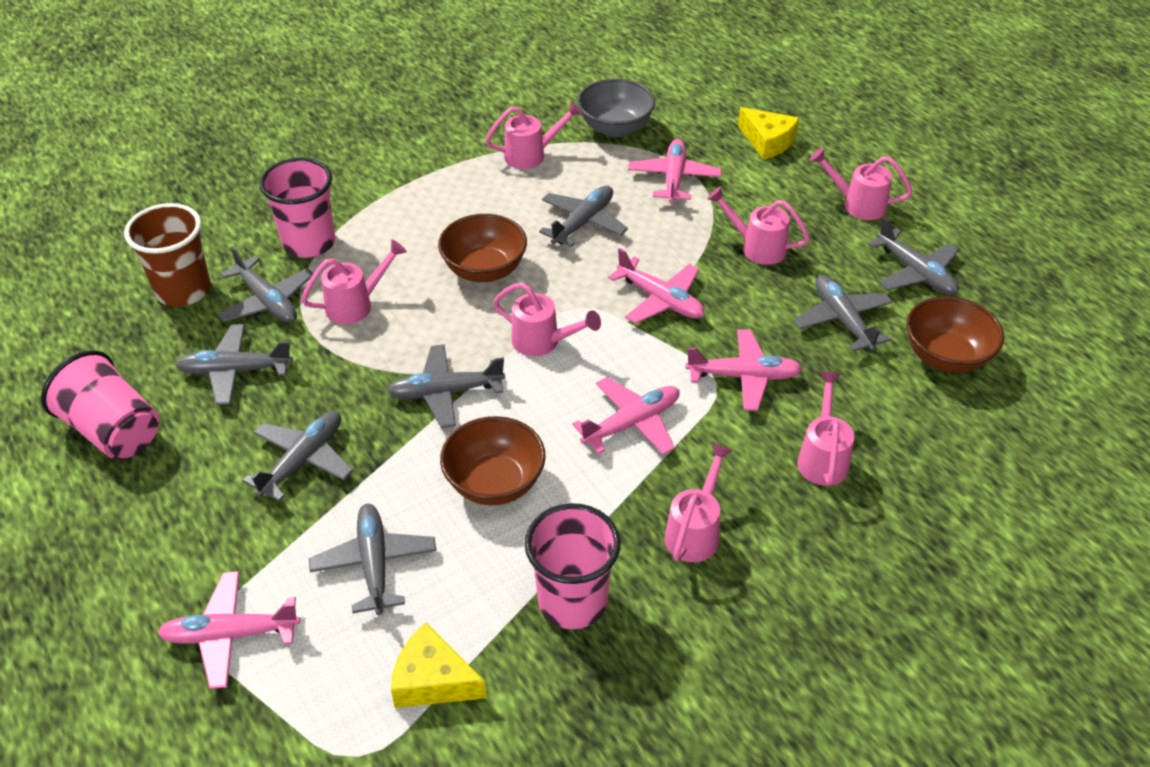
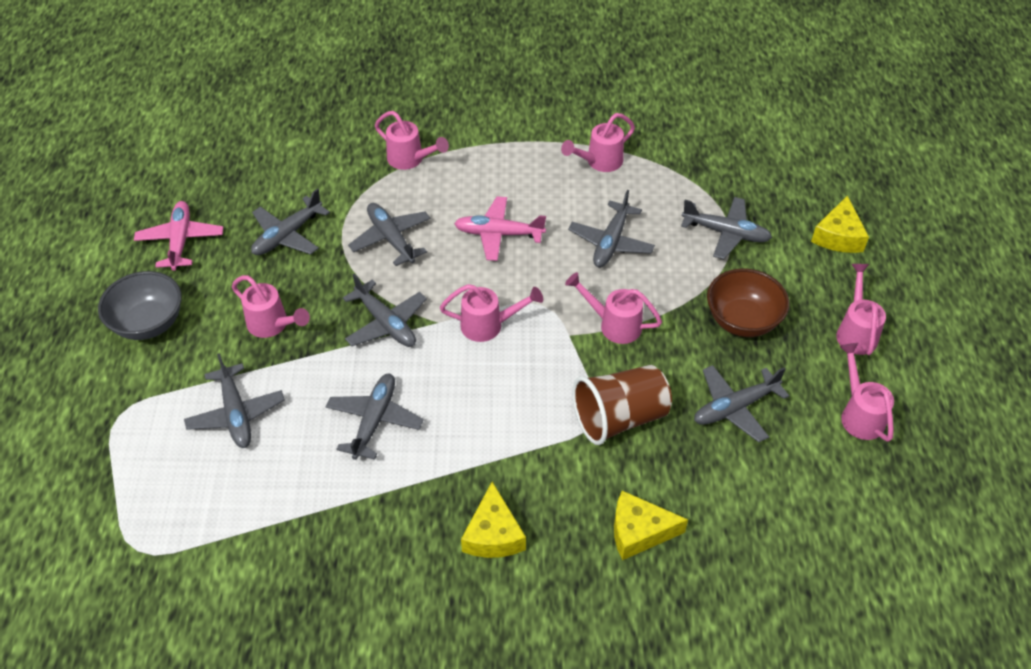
brown bowl: 3 -> 1
pink cup: 3 -> 0
pink plane: 5 -> 2
yellow cheese: 2 -> 3

